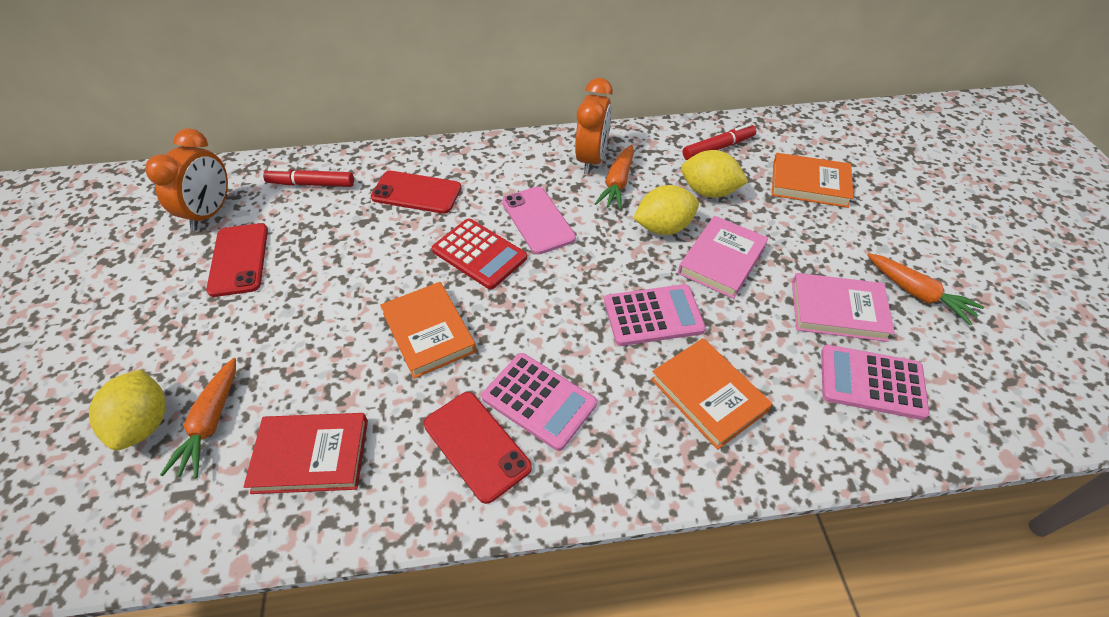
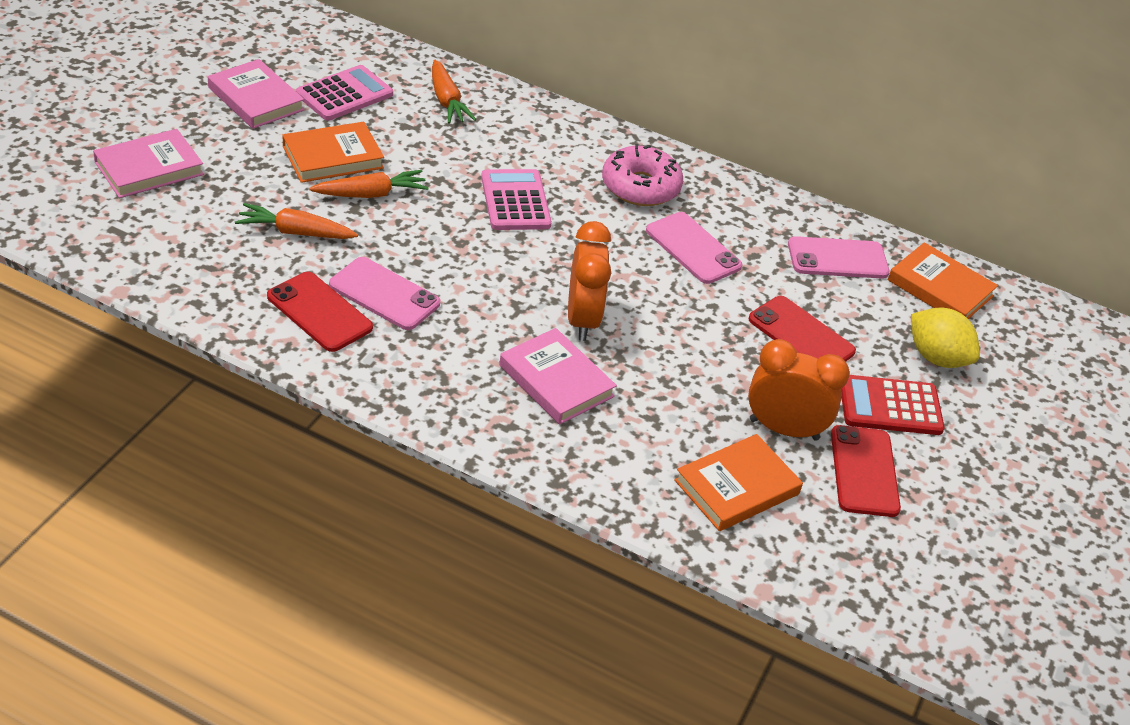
pink book: 2 -> 3
pink calculator: 3 -> 2
pink donut: 0 -> 1
pink phone: 1 -> 3
red book: 1 -> 0
red marker: 2 -> 0
yellow lemon: 3 -> 1

